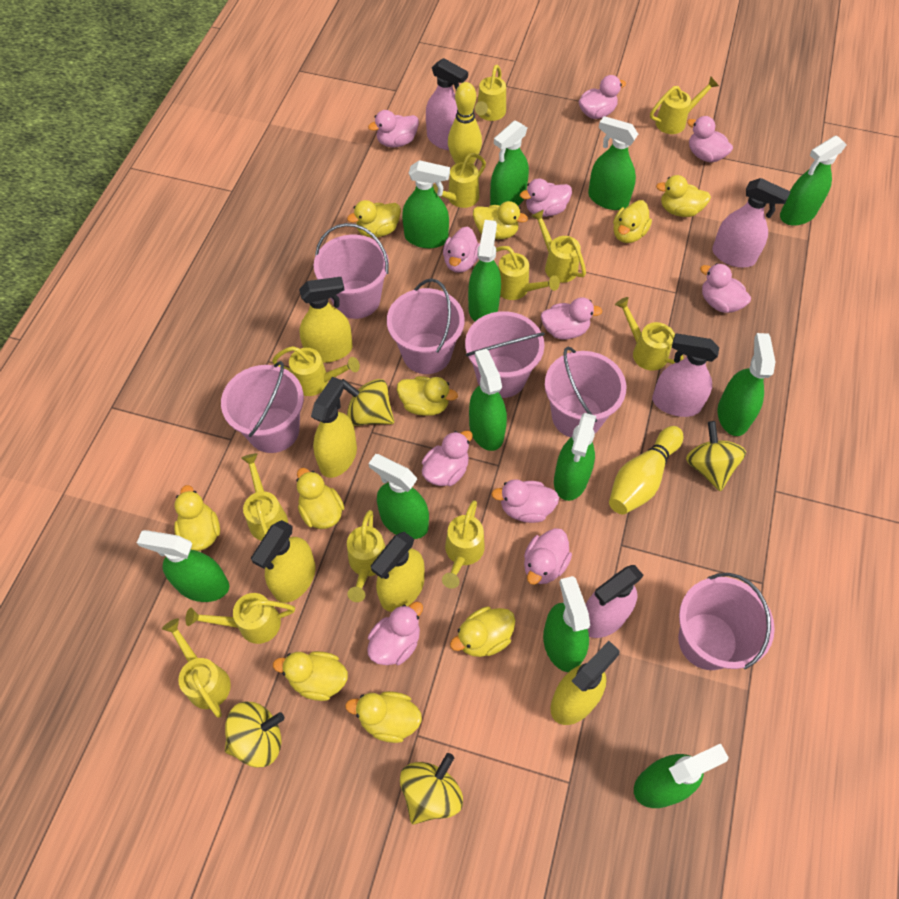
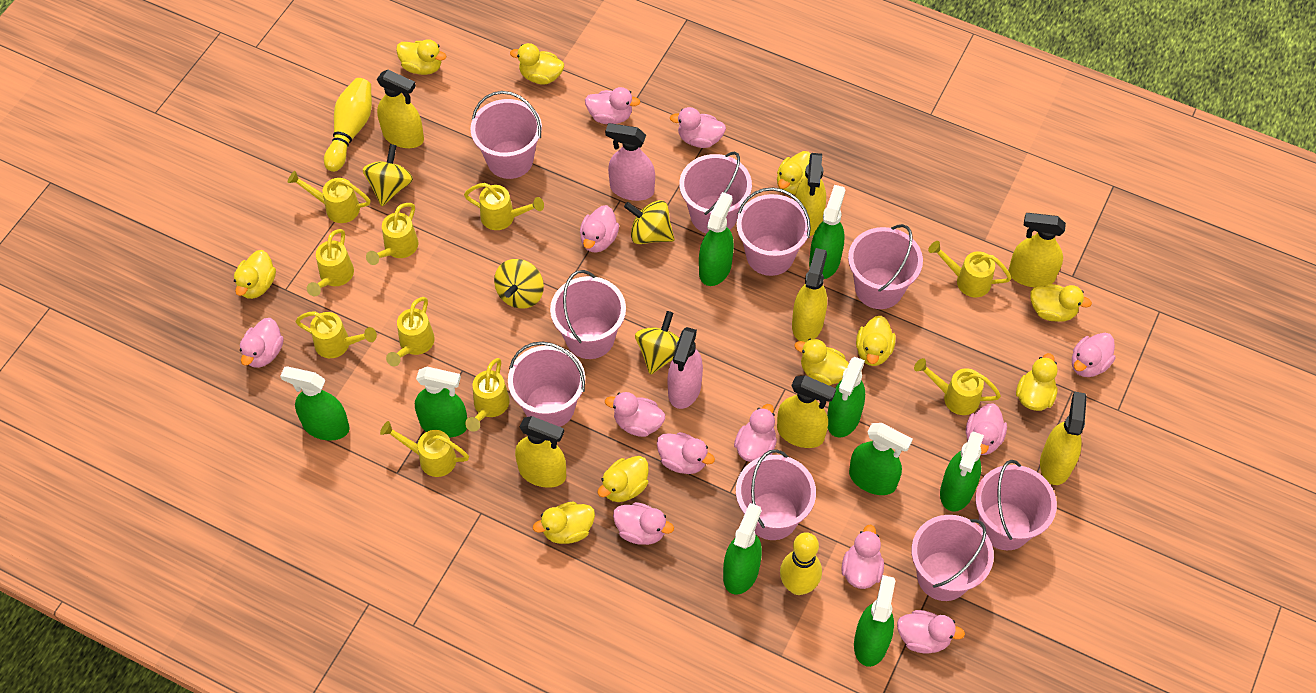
green spray bottle: 12 -> 9
pink bucket: 6 -> 9
pink duck: 11 -> 12
pink spray bottle: 4 -> 2
yellow spray bottle: 5 -> 7
yellow watering can: 12 -> 10

